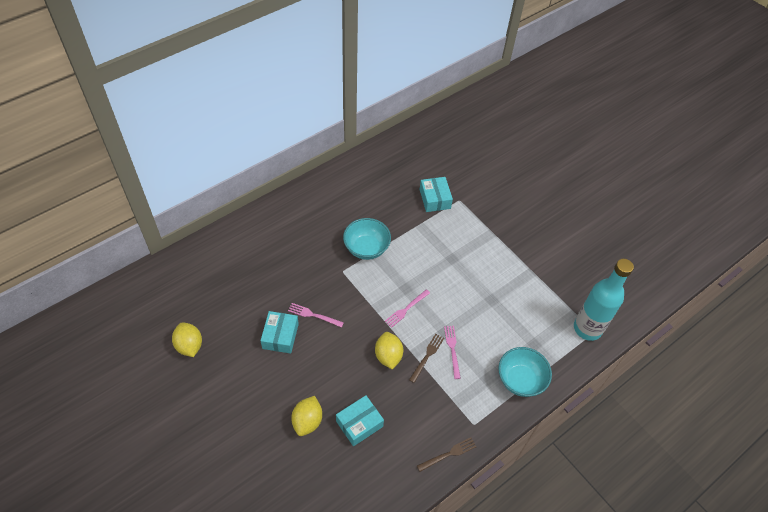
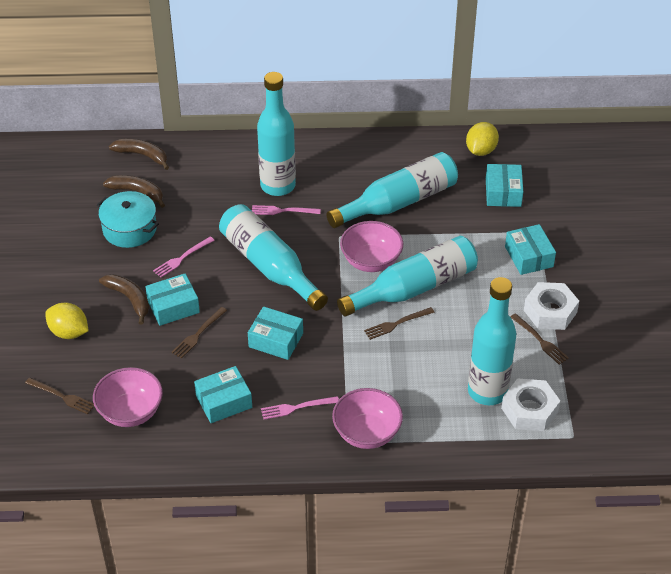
brown banana: 0 -> 3
brown fork: 2 -> 4
pink bowl: 0 -> 3
turquoise bottle: 1 -> 5
turquoise bowl: 2 -> 0
turquoise box: 3 -> 5
turquoise pot: 0 -> 1
white nut: 0 -> 2
yellow lemon: 3 -> 2

